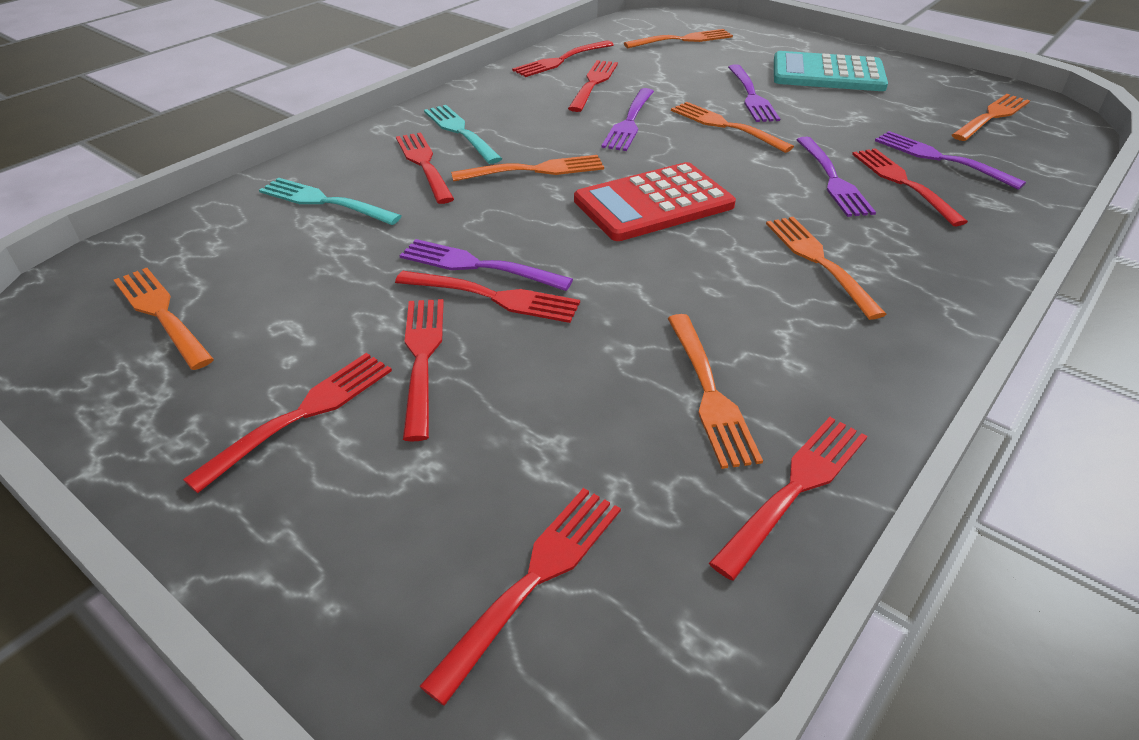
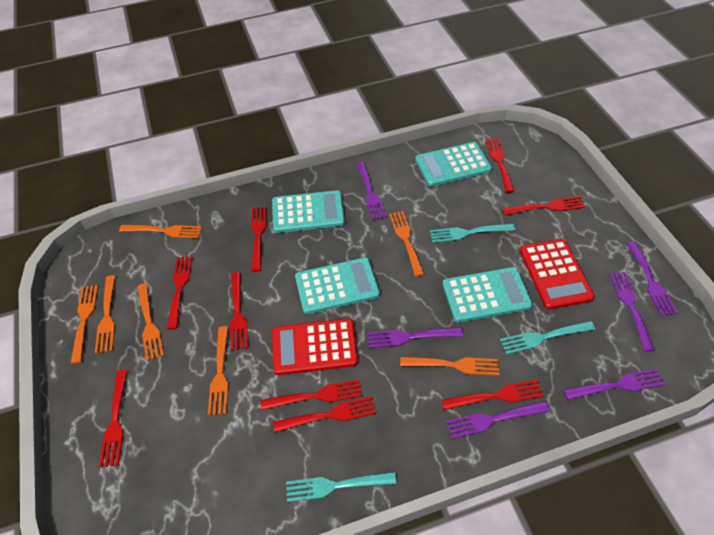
purple fork: 5 -> 6
red calculator: 1 -> 2
turquoise calculator: 1 -> 4
turquoise fork: 2 -> 3

